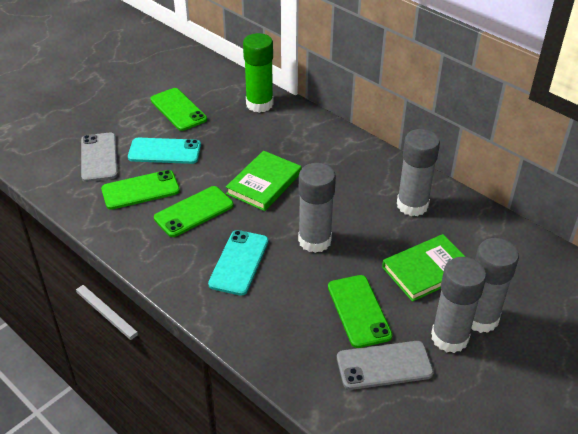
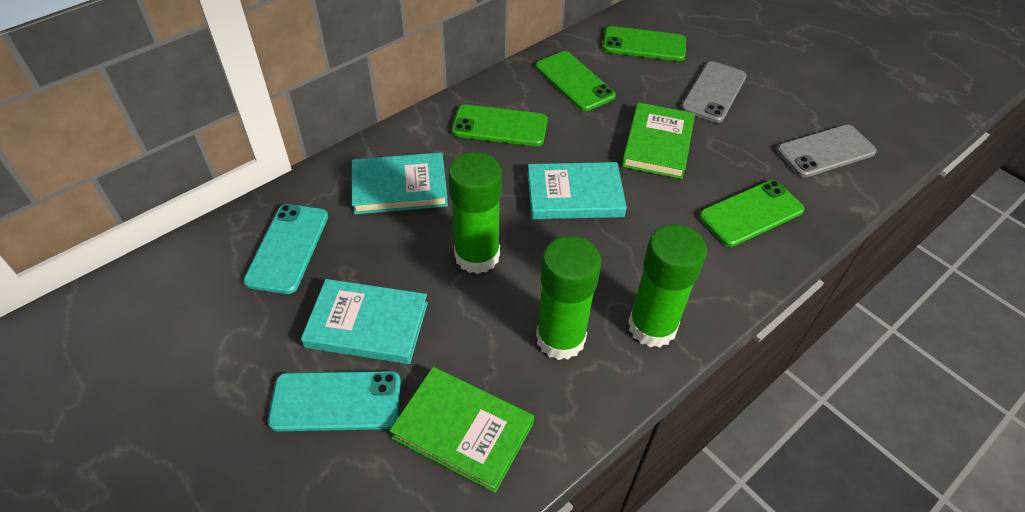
green glue stick: 1 -> 3
grey glue stick: 4 -> 0
turquoise book: 0 -> 3

